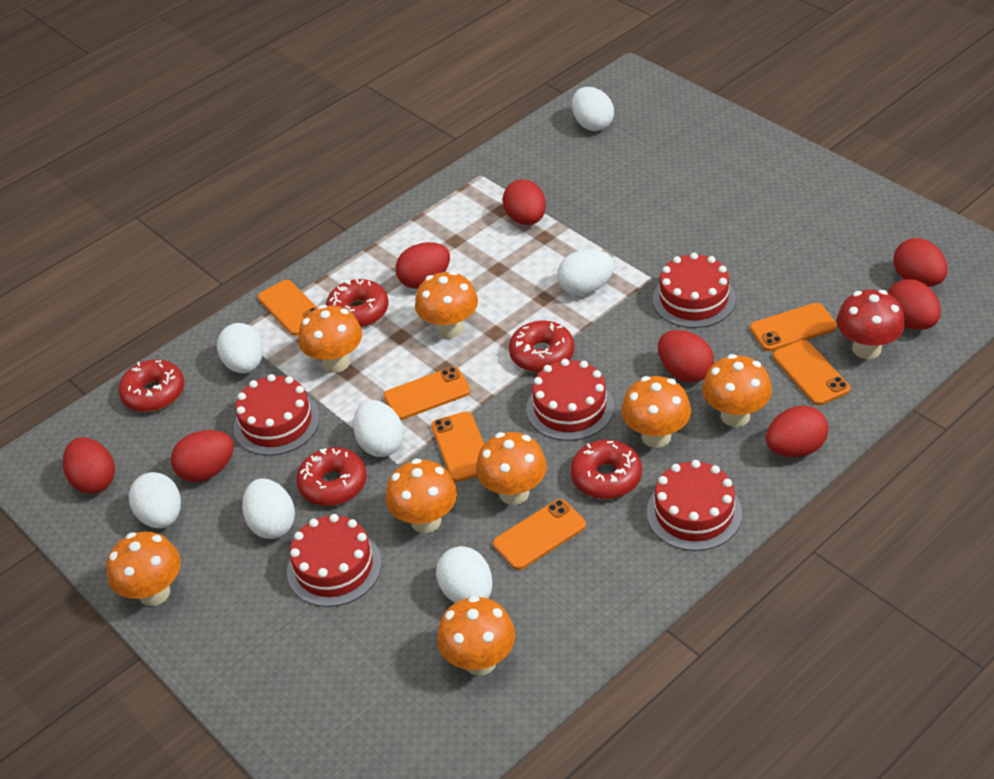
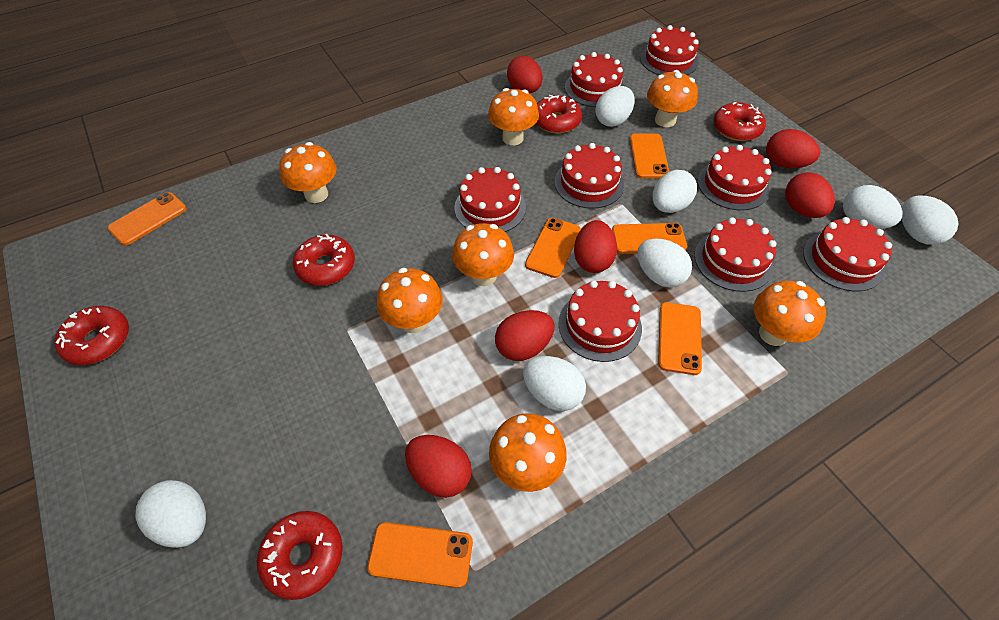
orange mushroom: 8 -> 7
red cake: 5 -> 8
red egg: 8 -> 6
red mushroom: 1 -> 0

